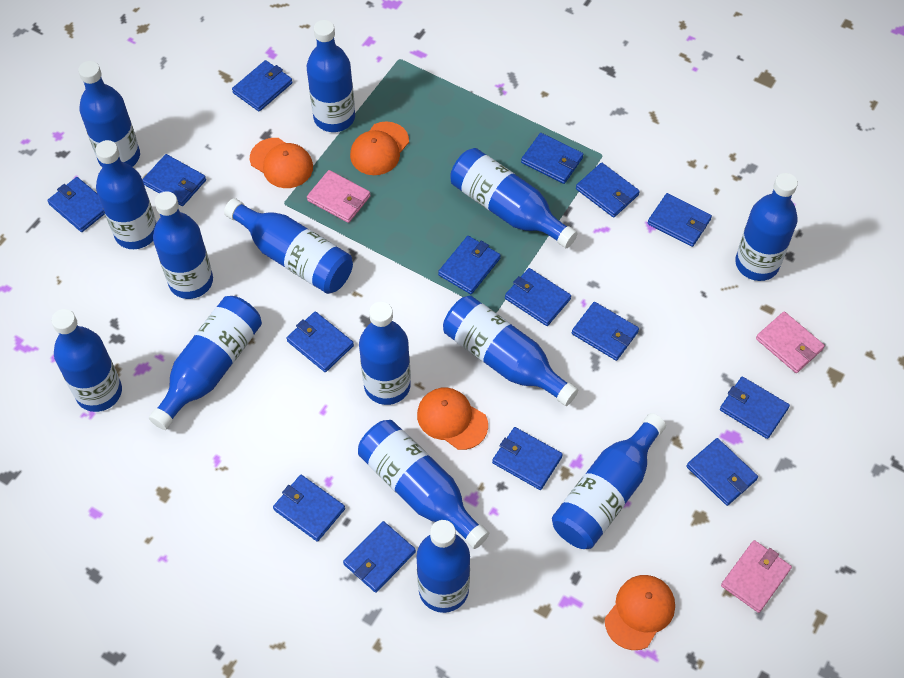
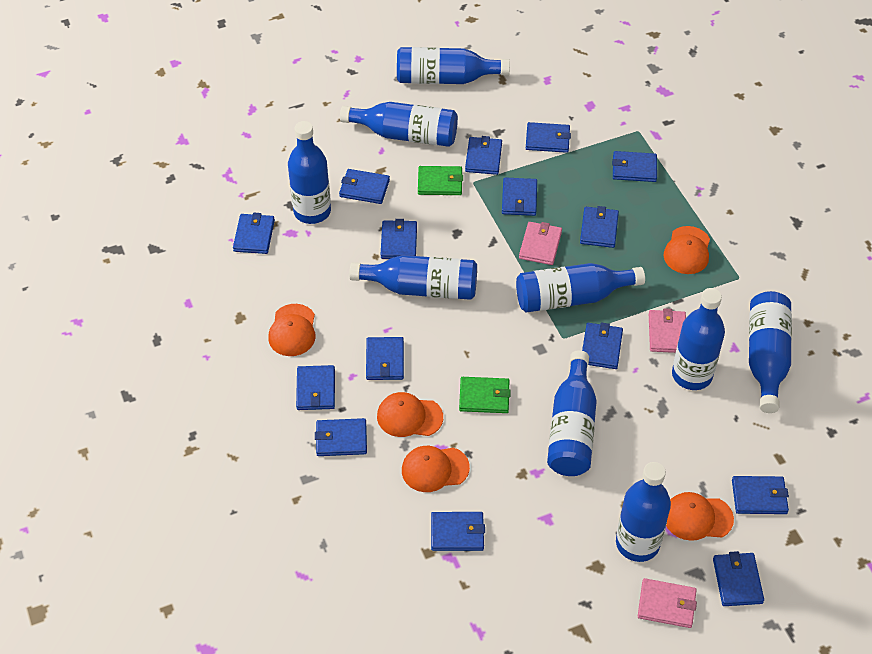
blue bottle: 14 -> 9
green wallet: 0 -> 2
orange cap: 4 -> 5

